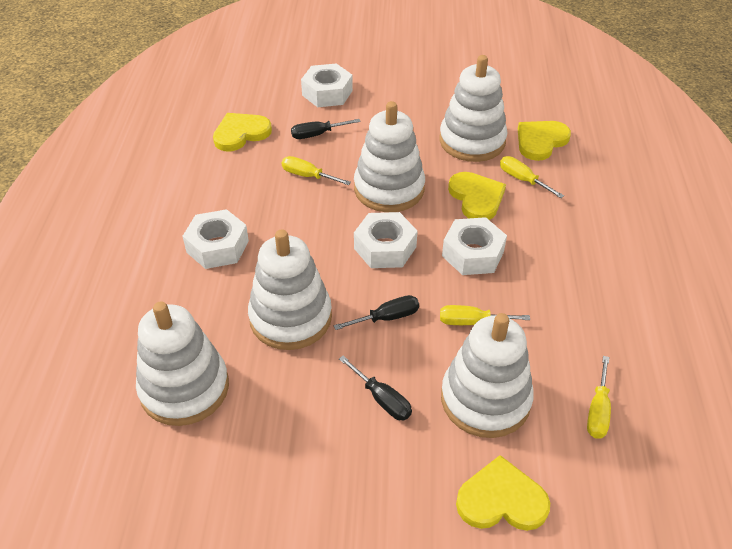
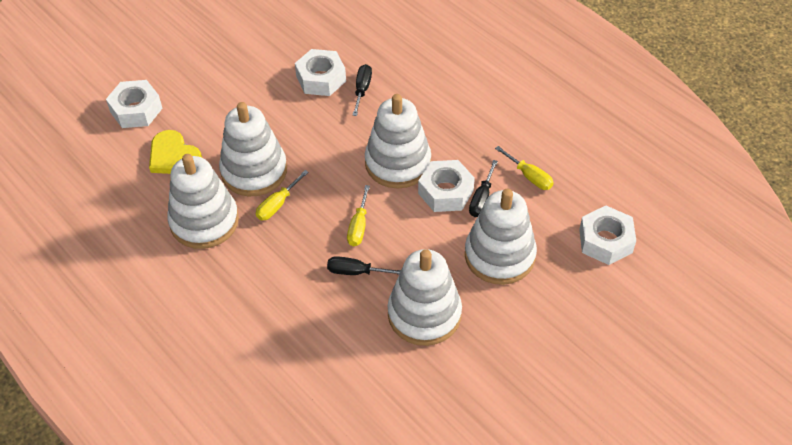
yellow heart: 4 -> 1
yellow screwdriver: 4 -> 3

